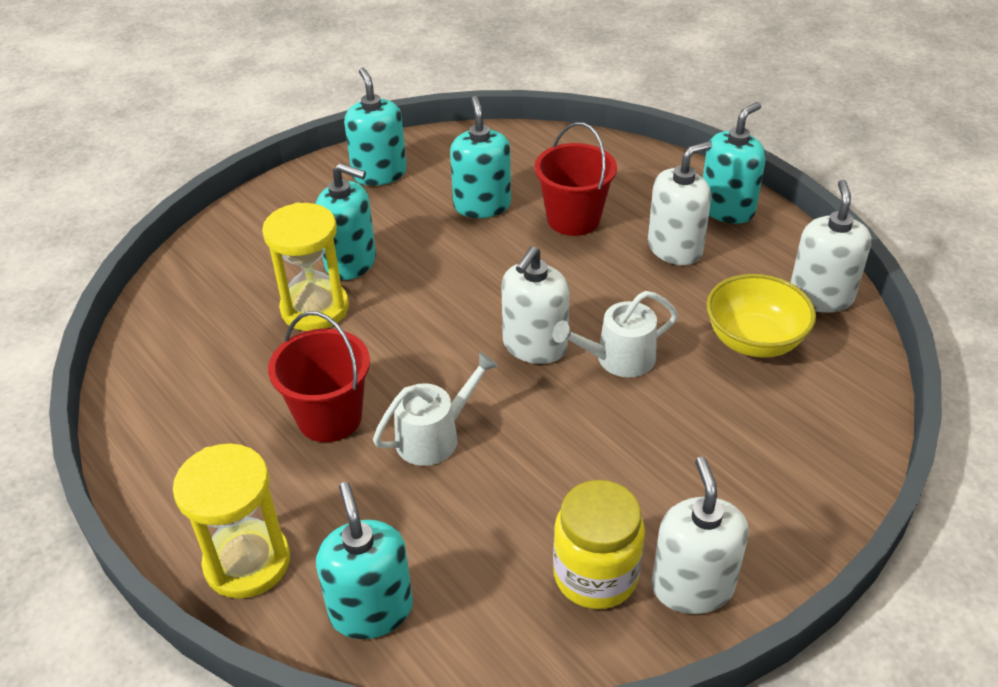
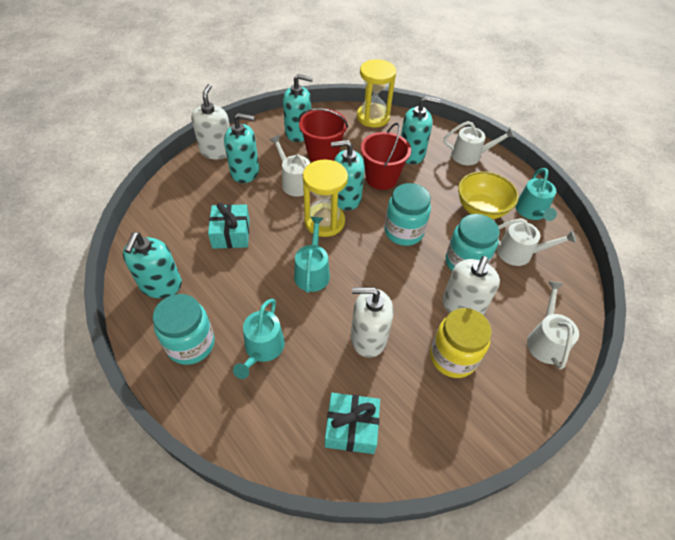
turquoise gift: 0 -> 2
turquoise jar: 0 -> 3
turquoise watering can: 0 -> 3
white soap dispenser: 4 -> 3
white watering can: 2 -> 4

